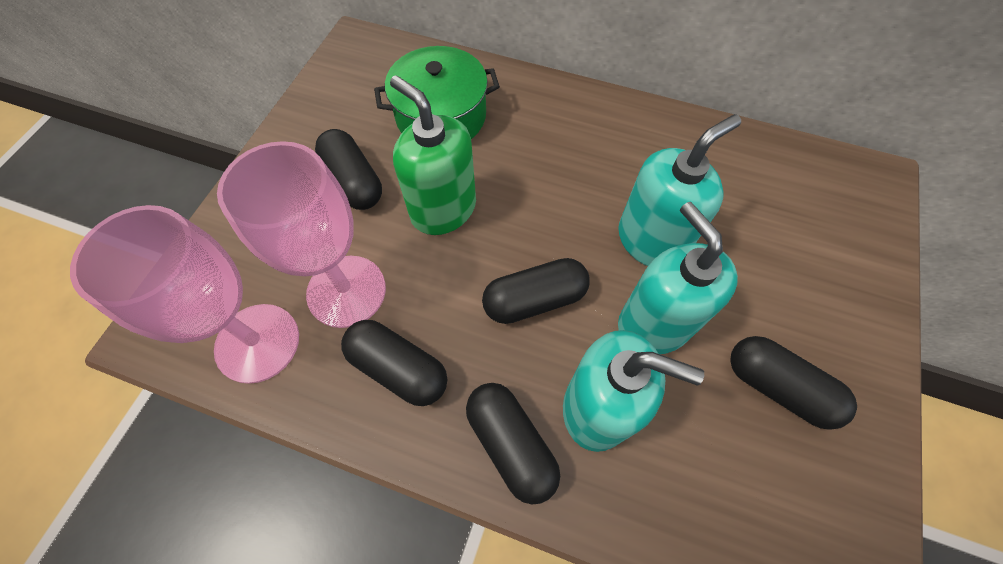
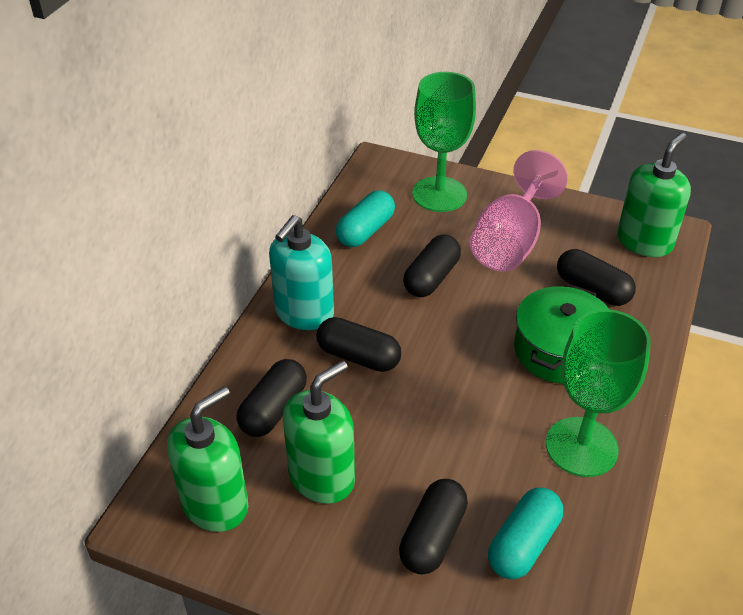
green goblet: 0 -> 2
green soap dispenser: 1 -> 3
pink goblet: 2 -> 1
turquoise capsule: 0 -> 2
turquoise soap dispenser: 3 -> 1

